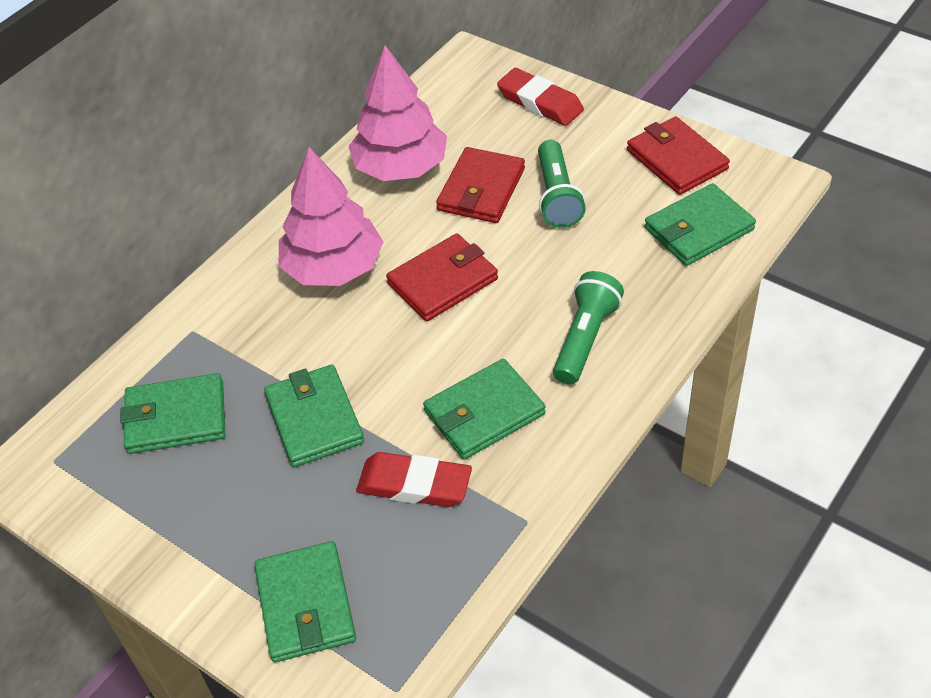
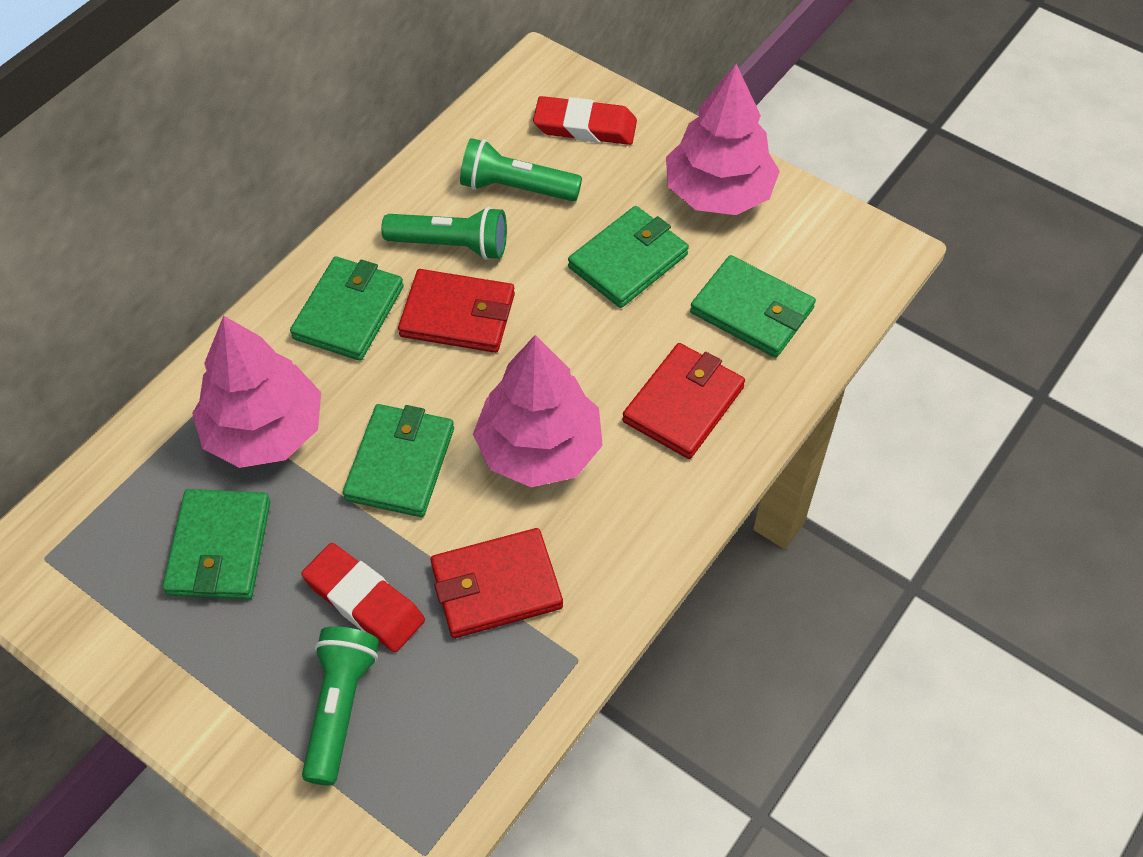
green flashlight: 2 -> 3
pink tree: 2 -> 3

